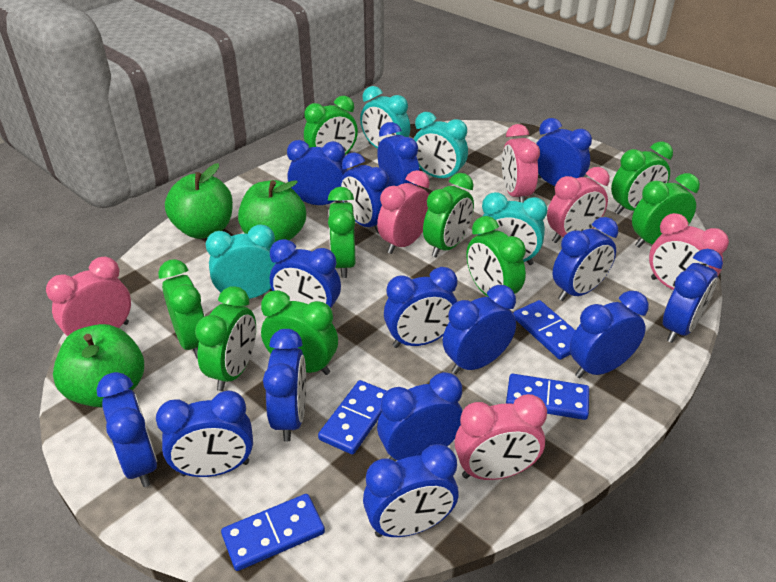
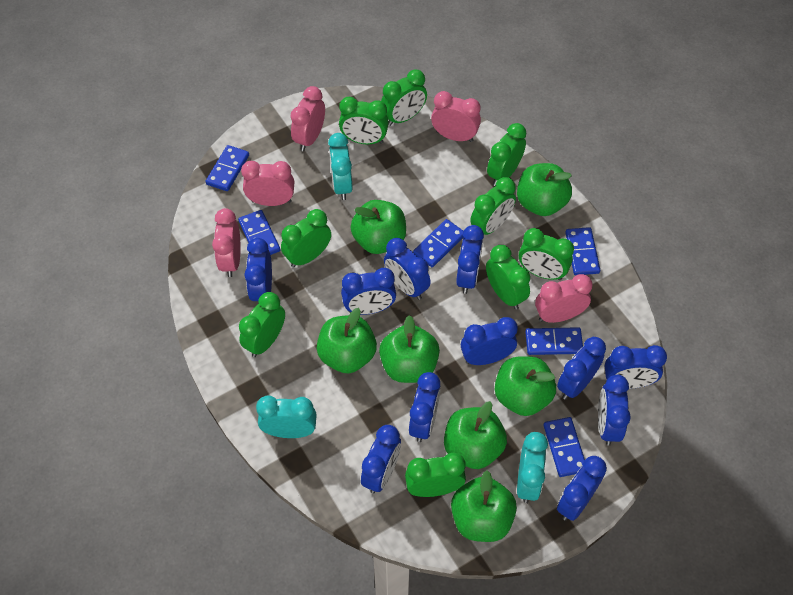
blue clock: 15 -> 11
blue domino: 4 -> 6
green apple: 3 -> 7
pink clock: 6 -> 5
turquoise clock: 4 -> 3

